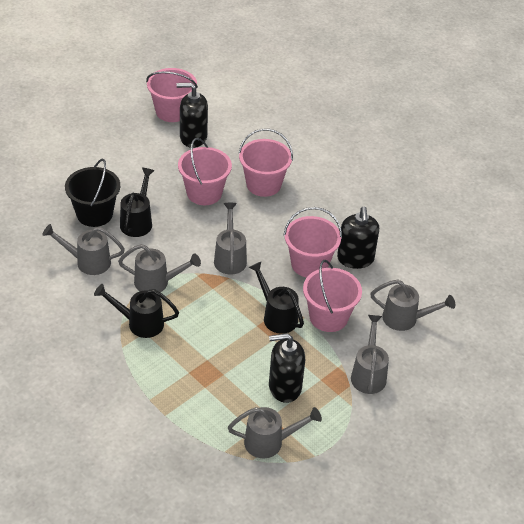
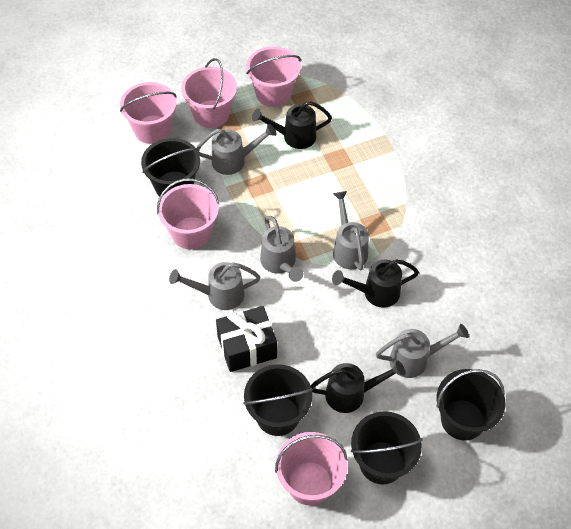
black bucket: 1 -> 4
black gift: 0 -> 1
black soap dispenser: 3 -> 0
grey watering can: 6 -> 5

